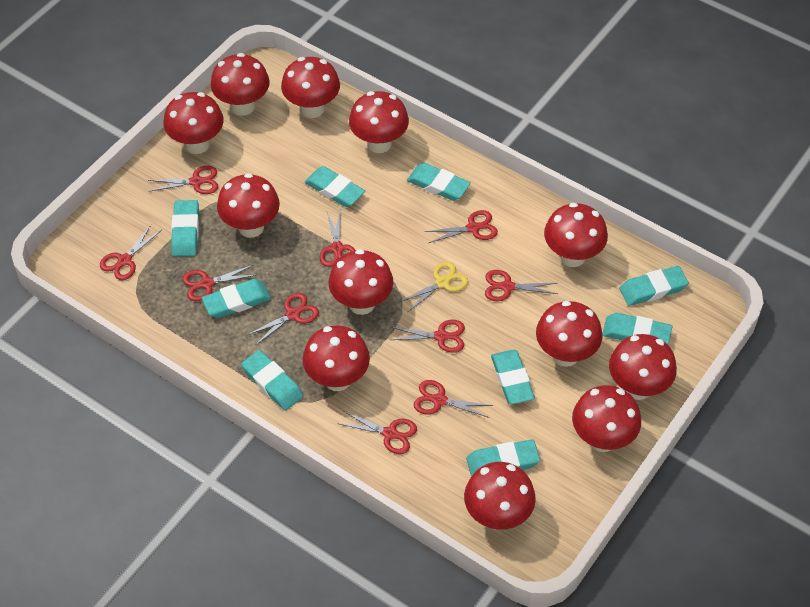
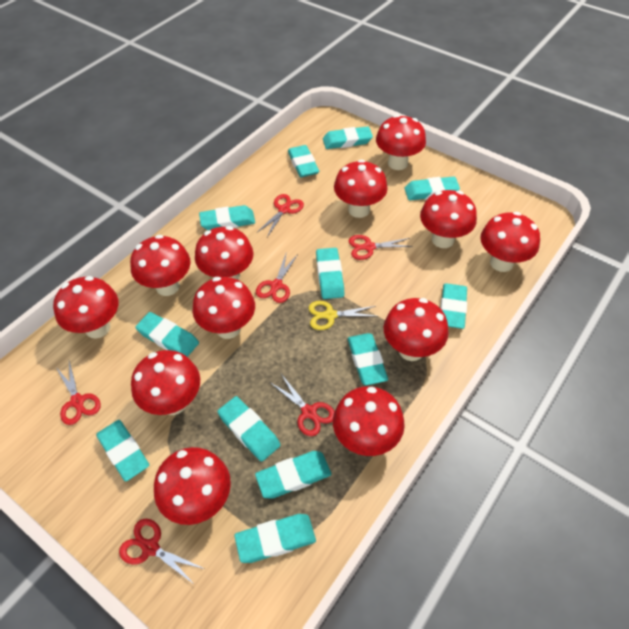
red scissors: 10 -> 6
turquoise eraser: 9 -> 12

